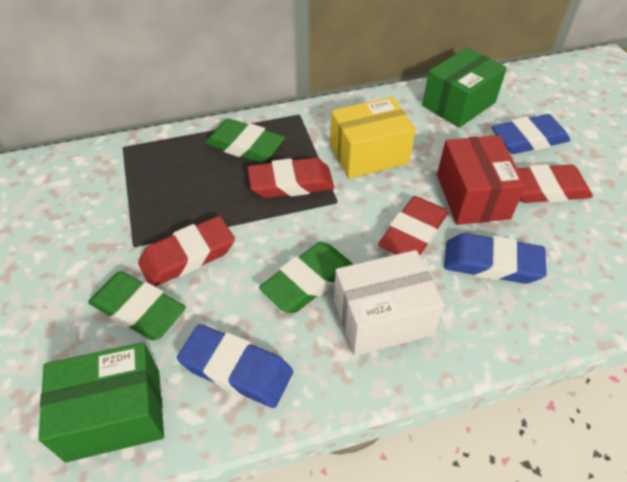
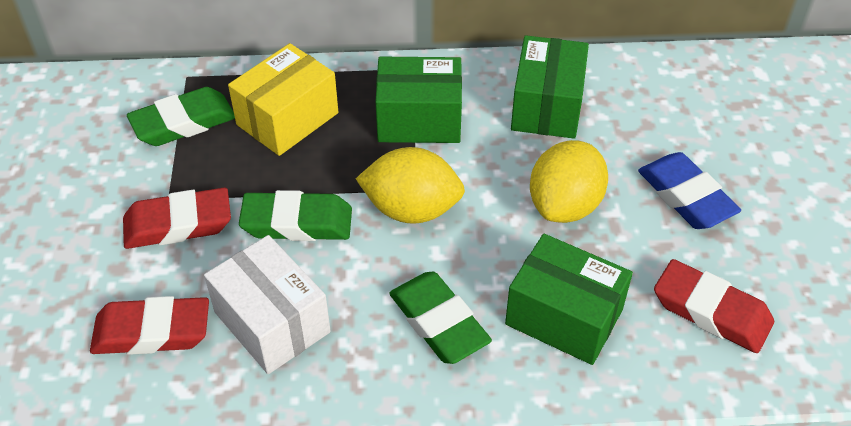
blue eraser: 3 -> 1
green box: 2 -> 3
red box: 1 -> 0
red eraser: 4 -> 3
yellow lemon: 0 -> 2

